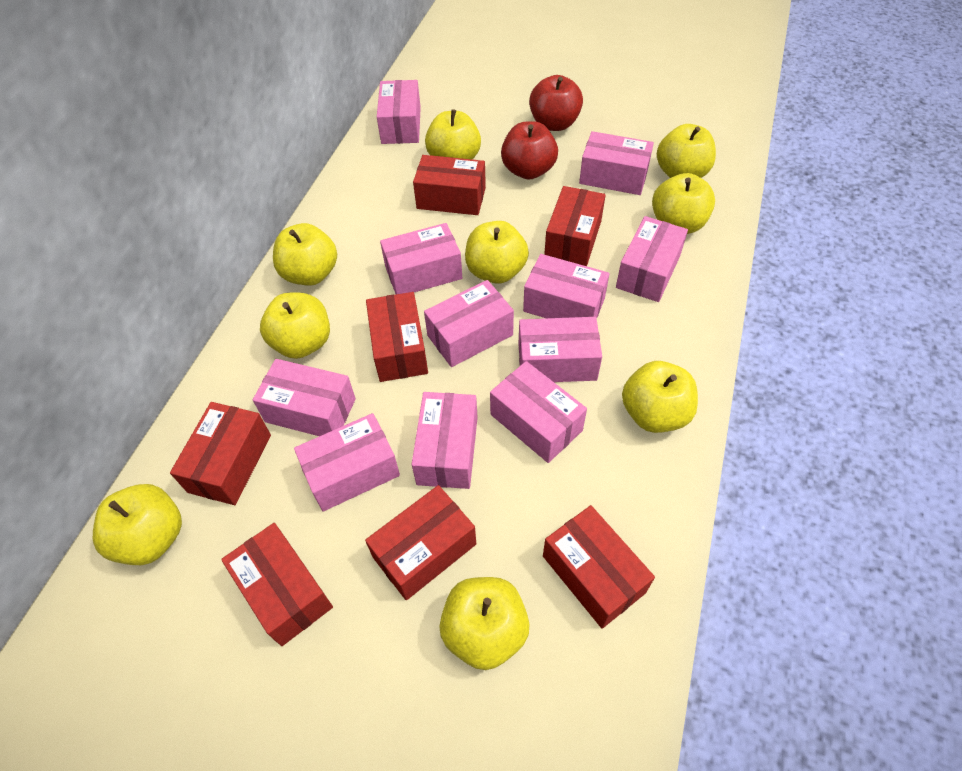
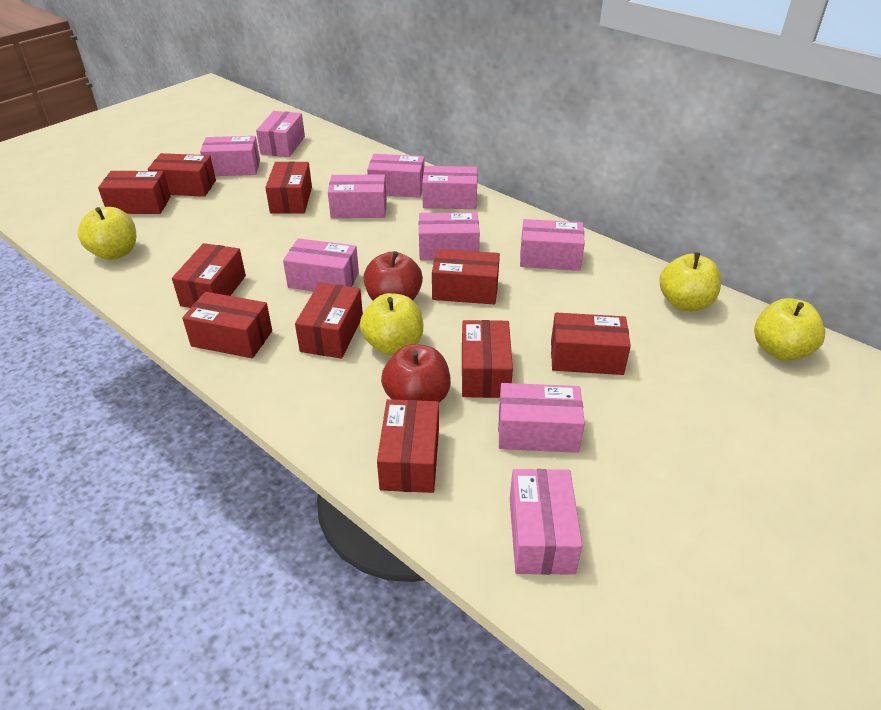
pink box: 11 -> 10
red box: 7 -> 10
yellow apple: 9 -> 4

